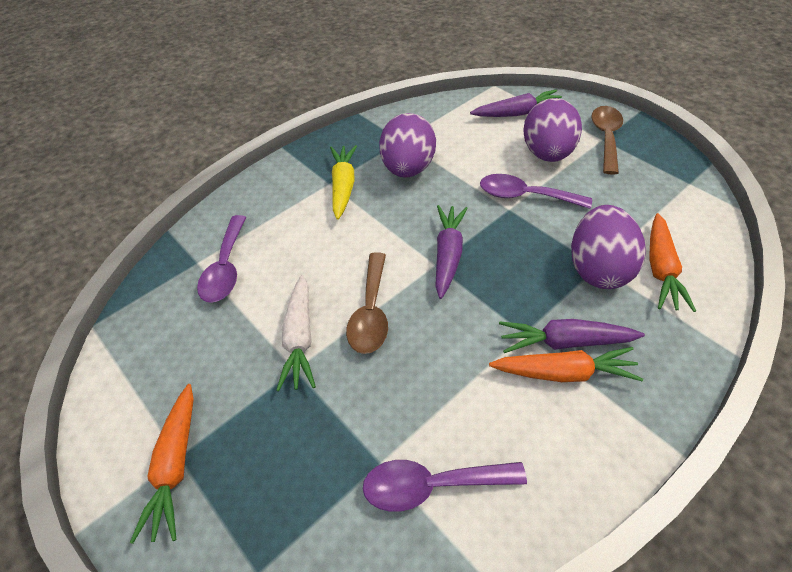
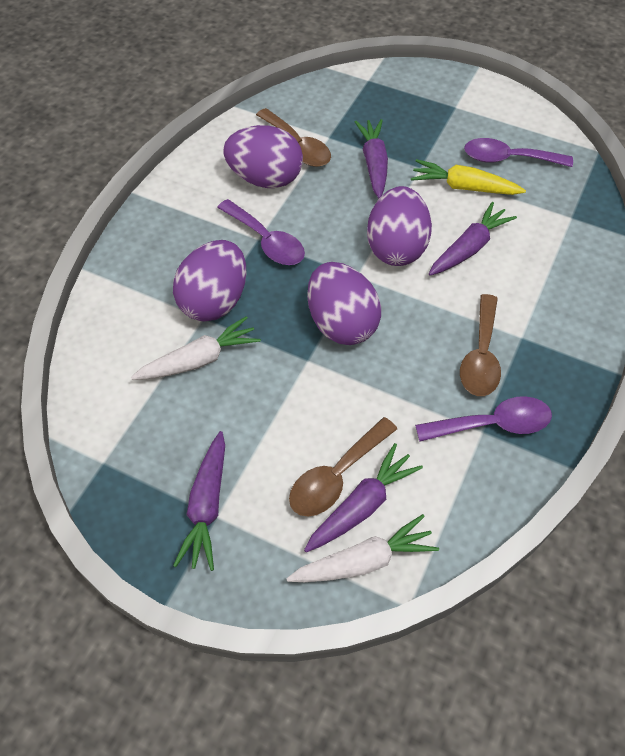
brown spoon: 2 -> 3
orange carrot: 3 -> 0
purple carrot: 3 -> 4
purple egg: 3 -> 4
white carrot: 1 -> 2

